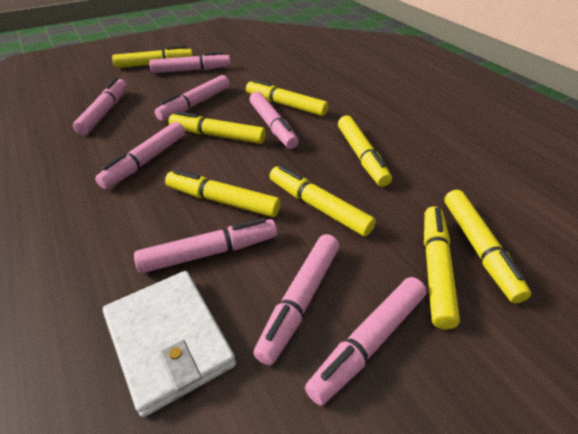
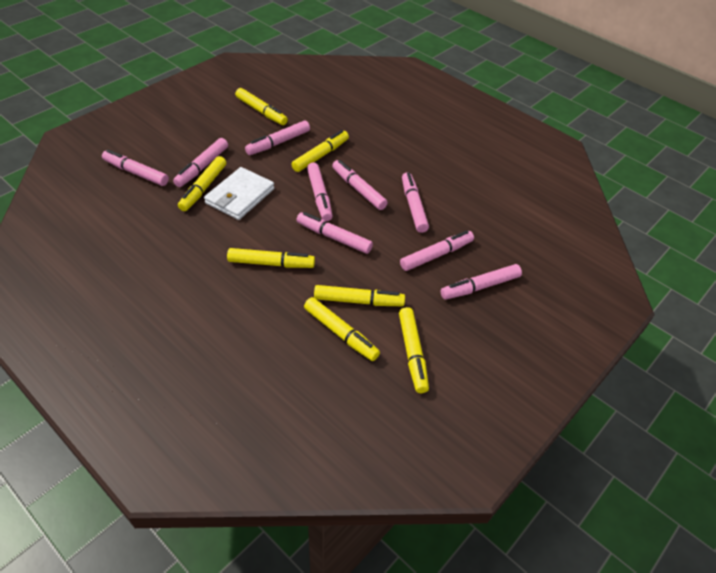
pink marker: 8 -> 9
yellow marker: 8 -> 7

